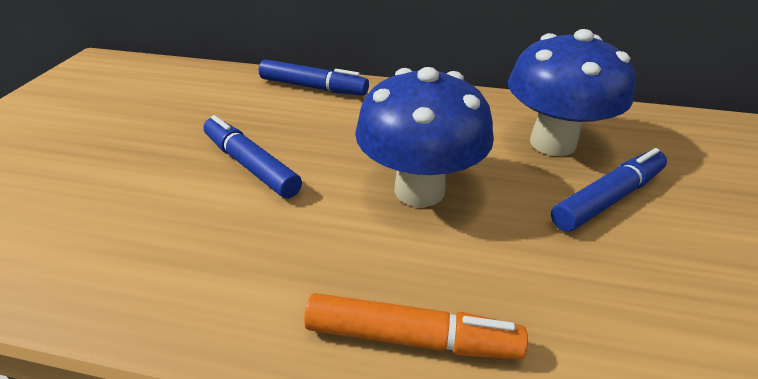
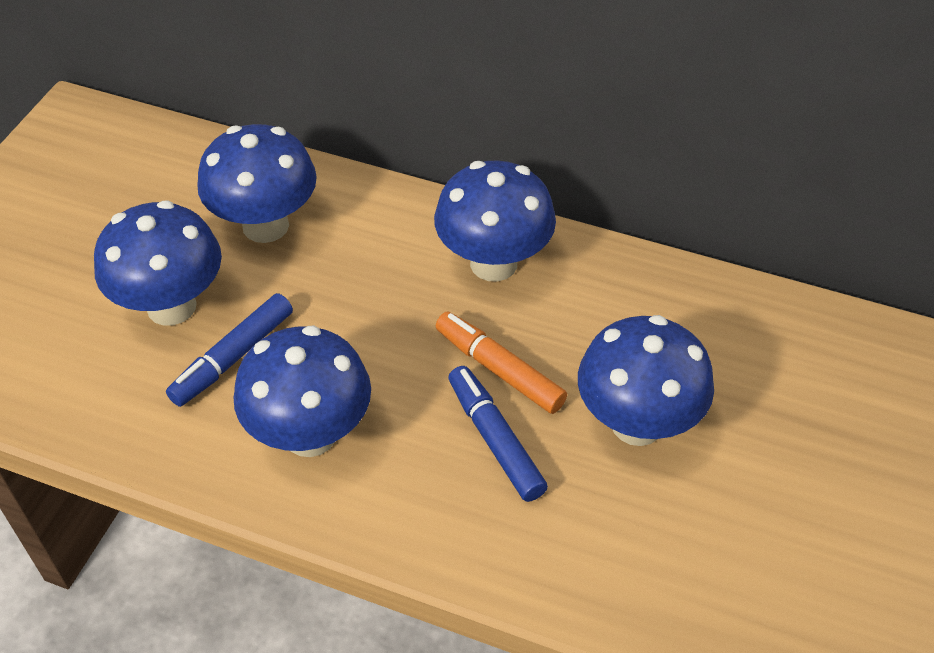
blue marker: 3 -> 2
blue mushroom: 2 -> 5

